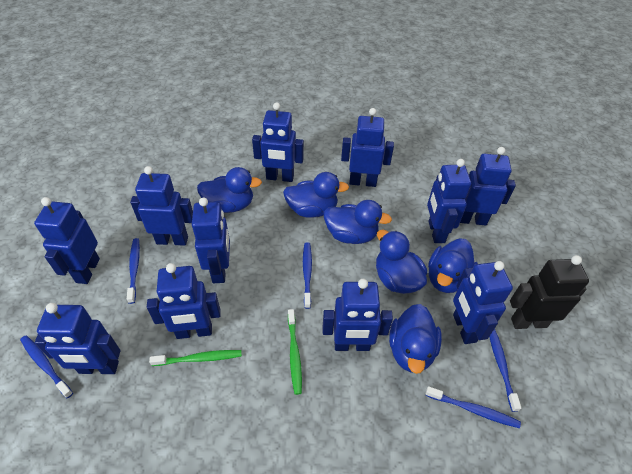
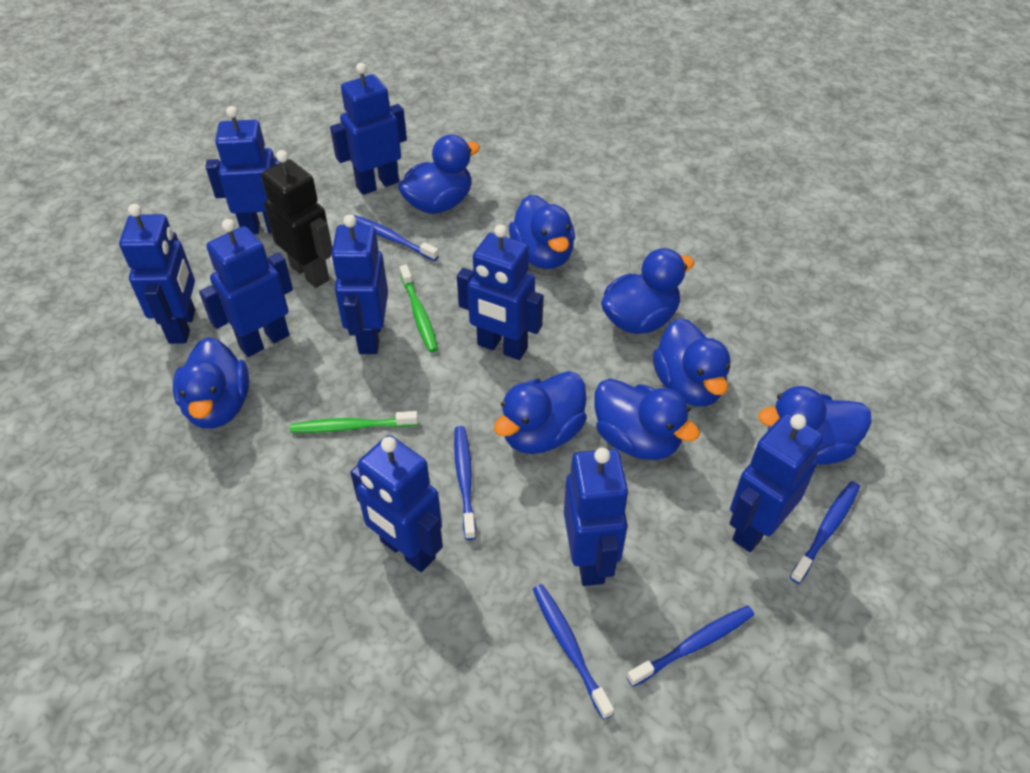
blue duck: 6 -> 8
blue robot: 11 -> 9

